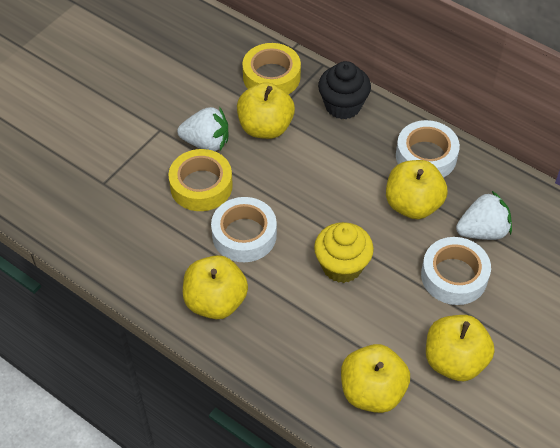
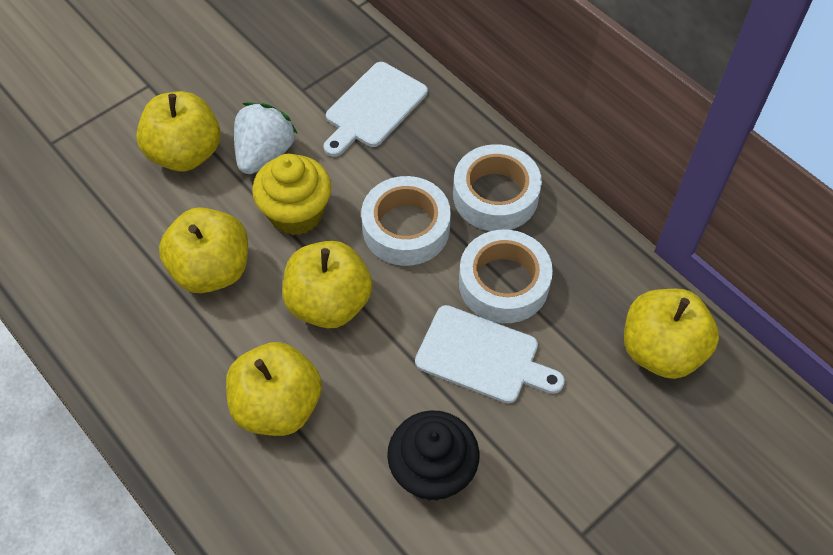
white cutting board: 0 -> 2
white strawberry: 2 -> 1
yellow tape: 2 -> 0

